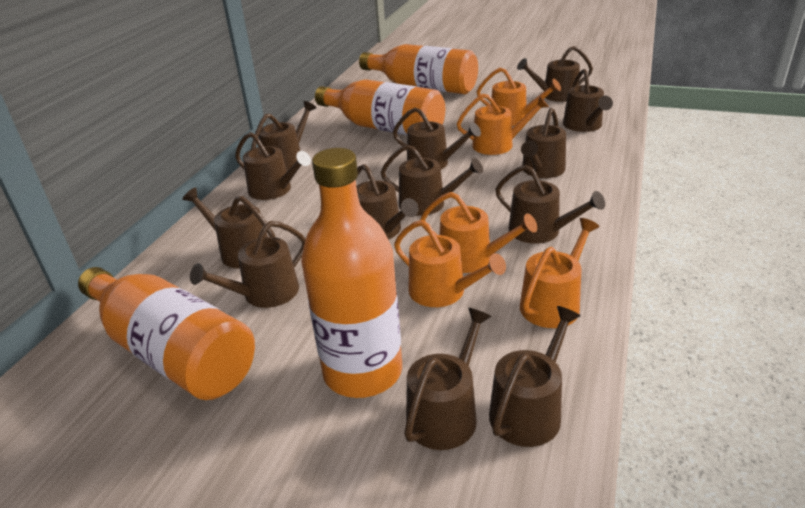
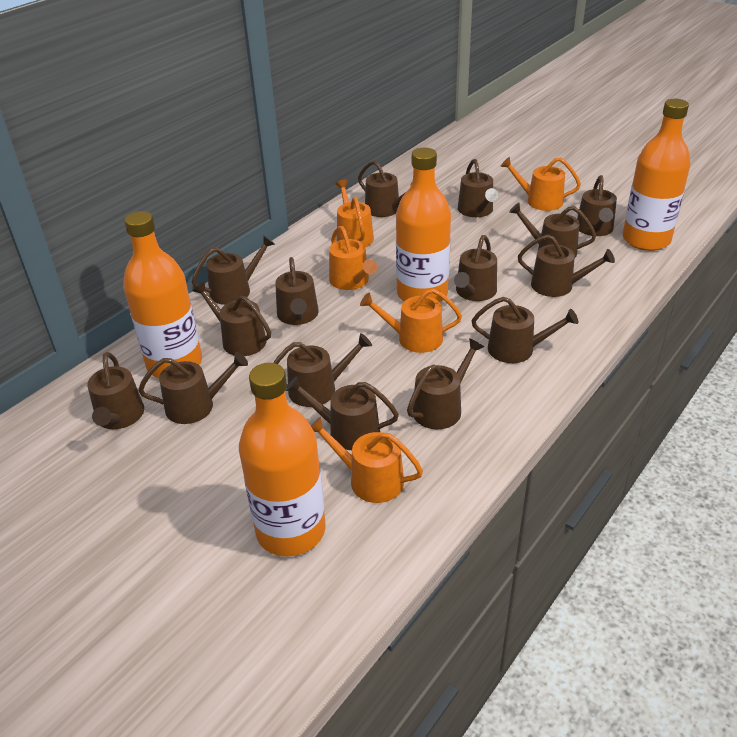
brown watering can: 13 -> 15

